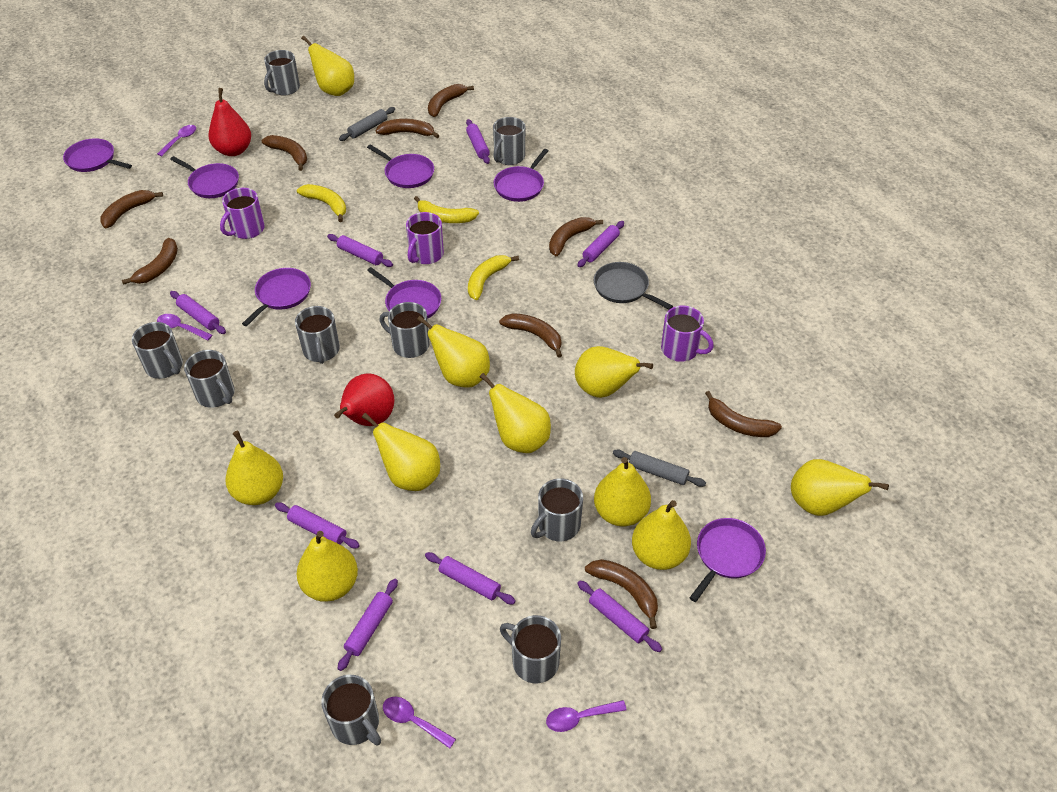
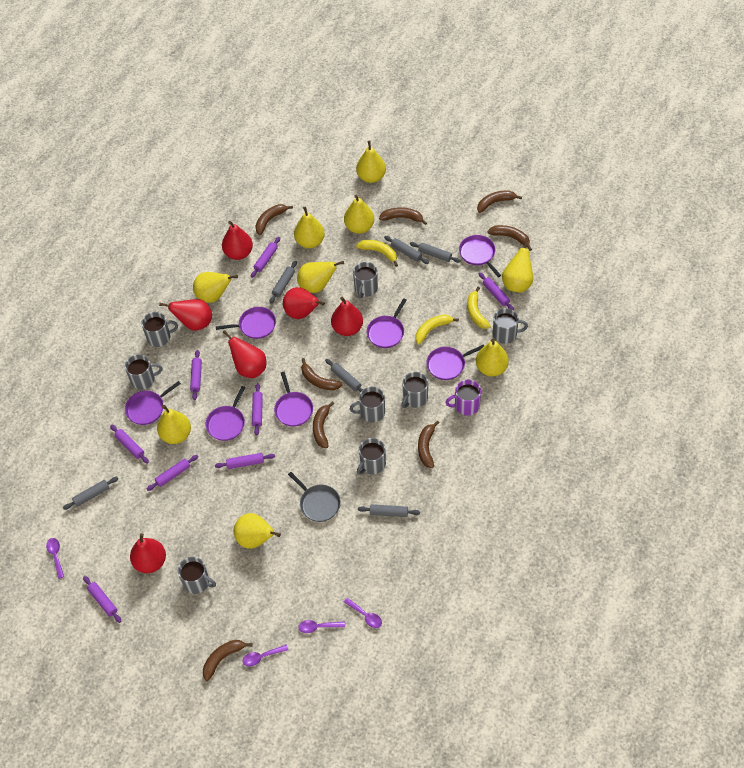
brown banana: 9 -> 8
grey mug: 9 -> 8
grey rolling pin: 2 -> 6
purple mug: 3 -> 1
red pear: 2 -> 6
yellow pear: 10 -> 9

